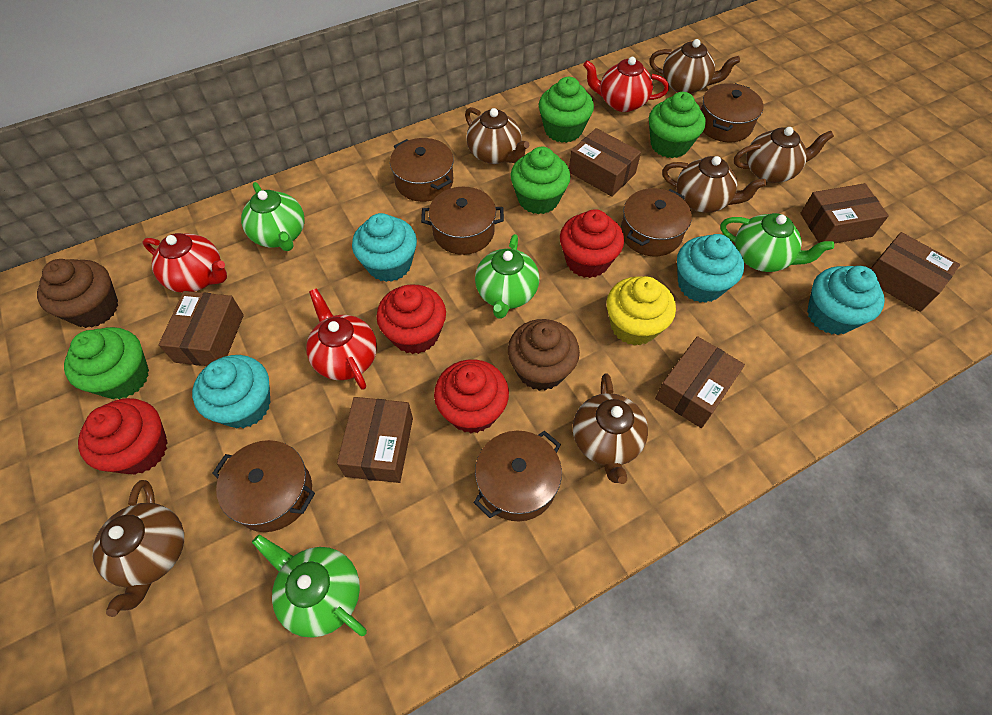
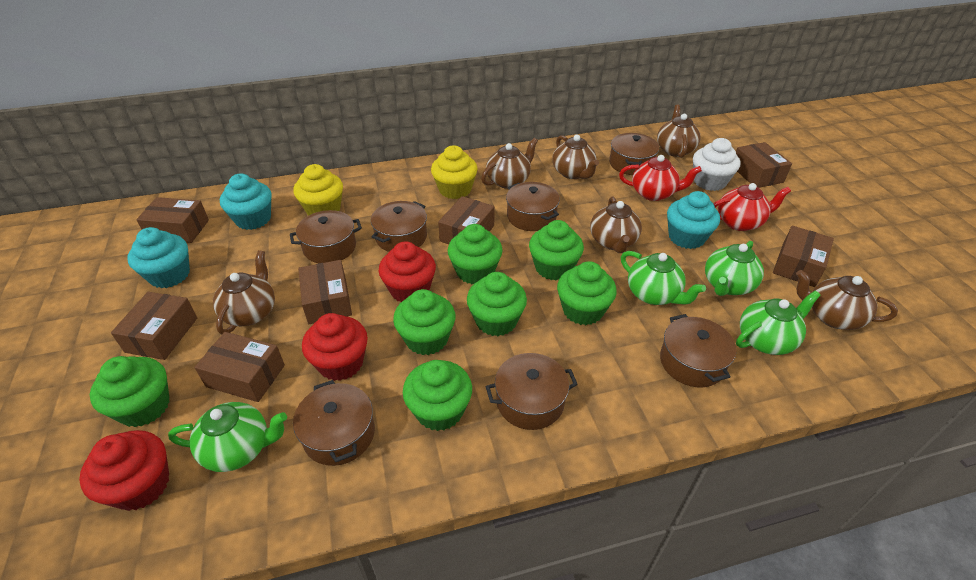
brown box: 6 -> 7
brown cupcake: 2 -> 0
brown pot: 6 -> 7
green cupcake: 4 -> 7
red cupcake: 4 -> 3
red teapot: 3 -> 2
turquoise cupcake: 4 -> 3
white cupcake: 0 -> 1
yellow cupcake: 1 -> 2

